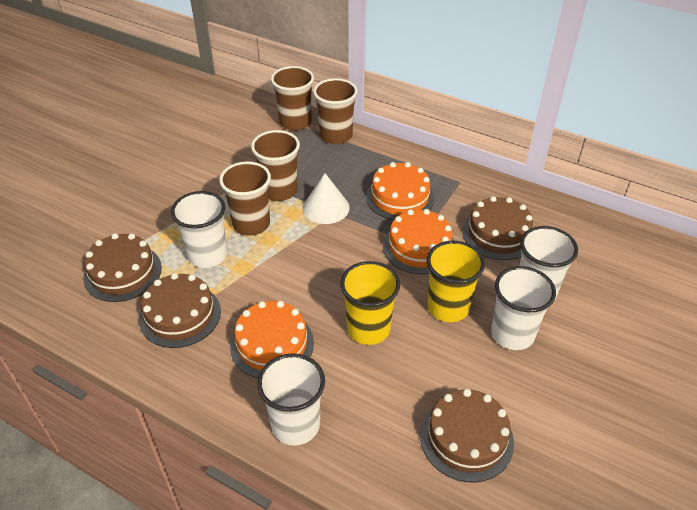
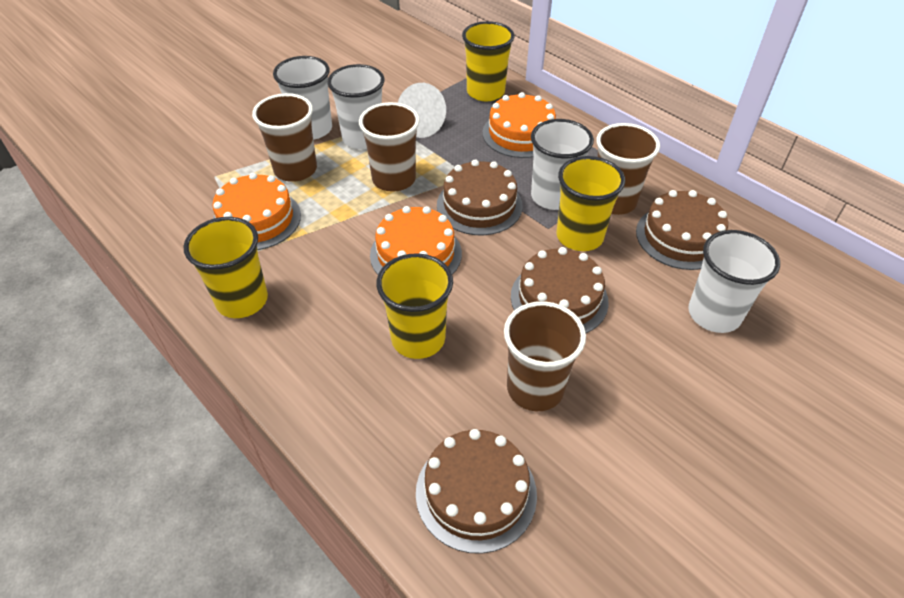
yellow cup: 2 -> 4

